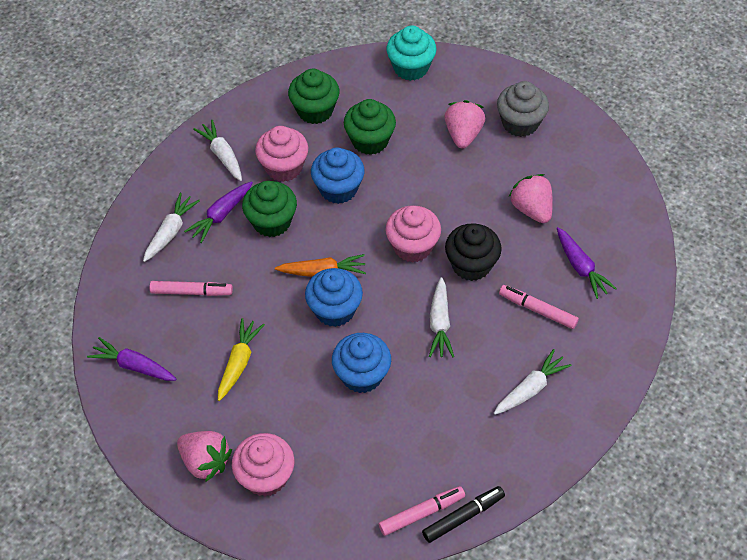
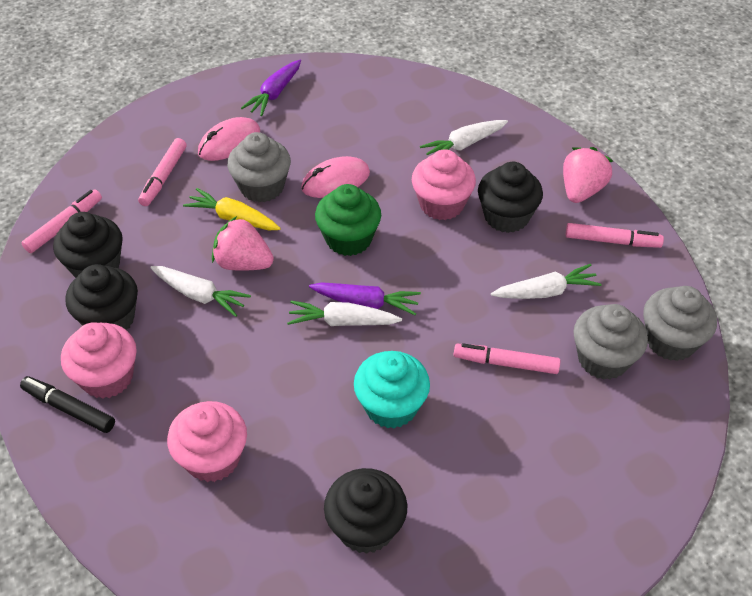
black cupcake: 1 -> 4
blue cupcake: 3 -> 0
green cupcake: 3 -> 1
grey cupcake: 1 -> 3
orange carrot: 1 -> 0
pink marker: 3 -> 4
pink mouse: 0 -> 2
pink strawberry: 3 -> 2
purple carrot: 3 -> 2

